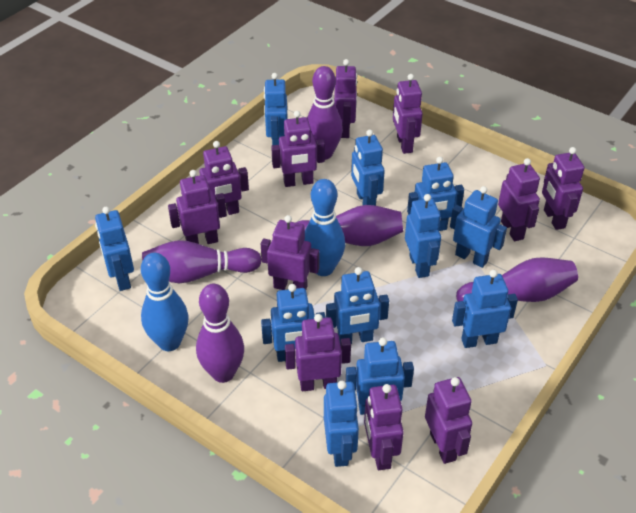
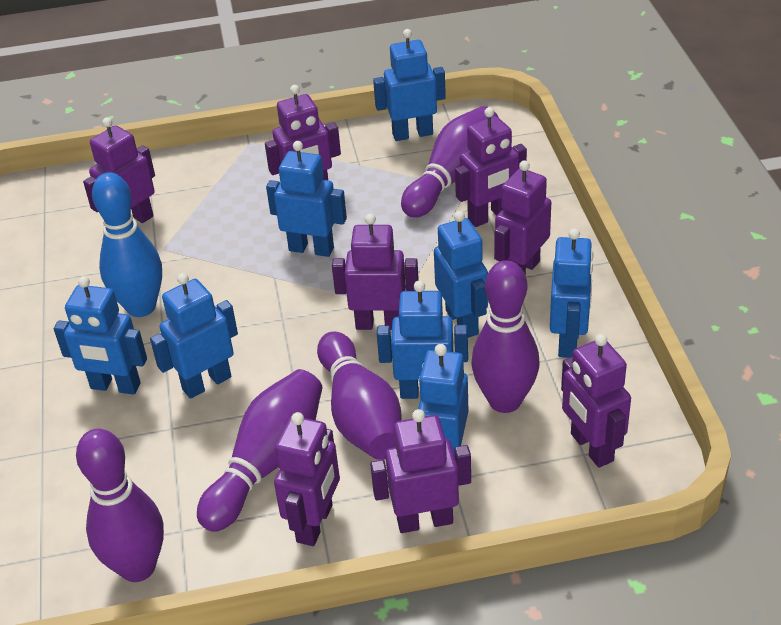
blue bowling pin: 2 -> 1
blue robot: 11 -> 8
purple robot: 11 -> 8

